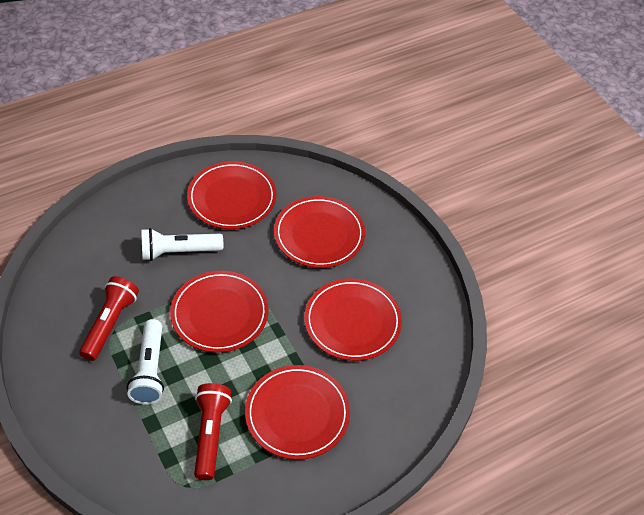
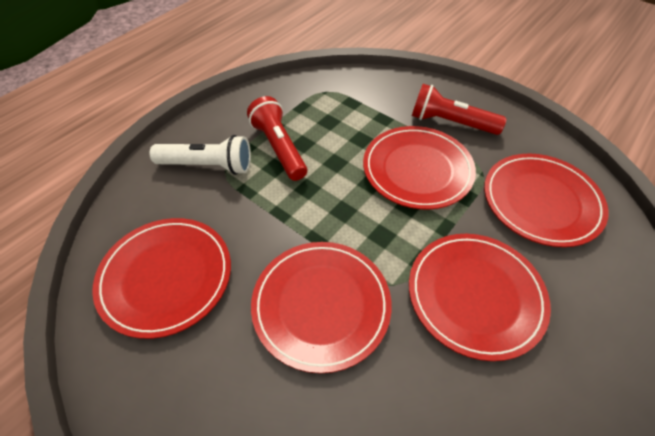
white flashlight: 2 -> 1

